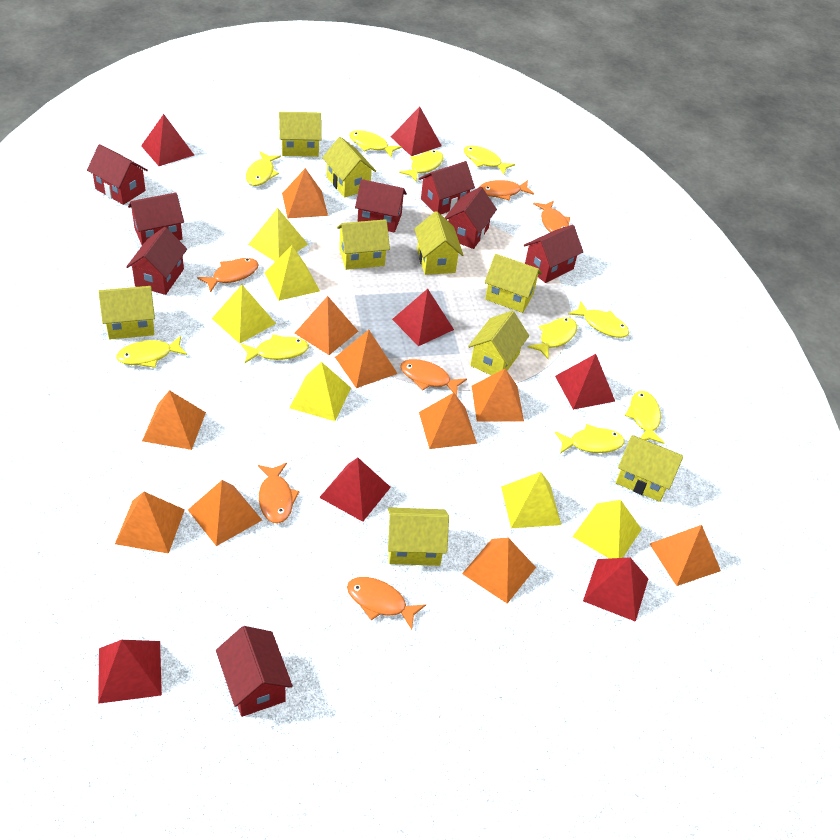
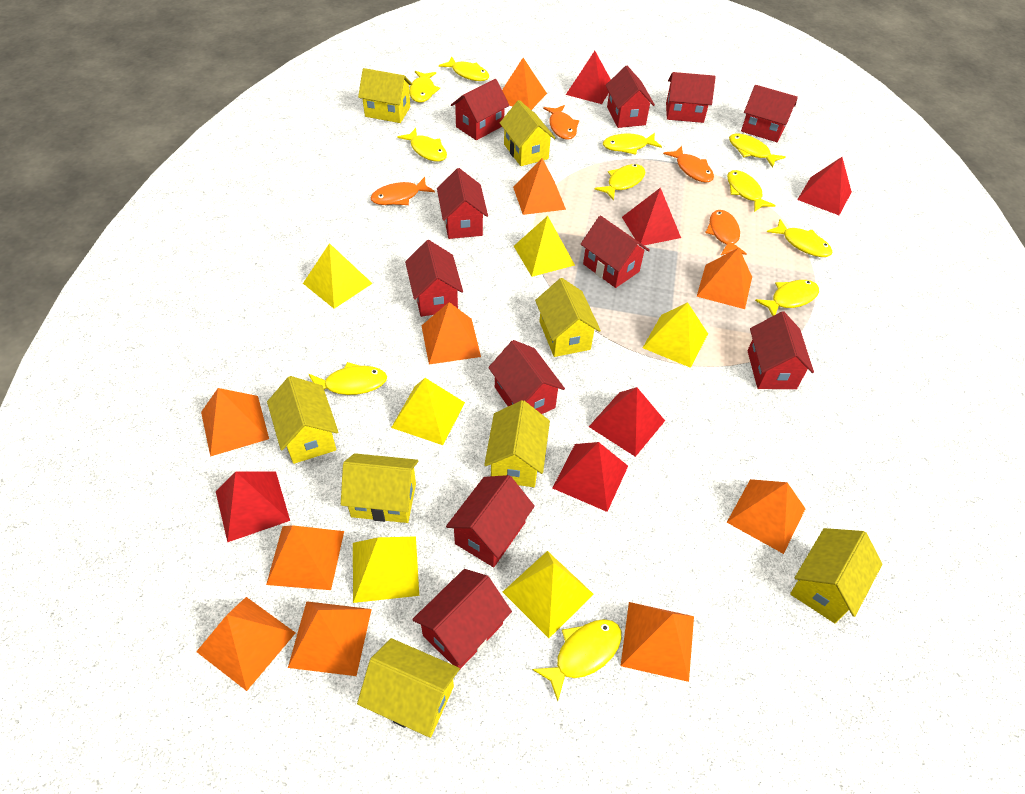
orange fish: 6 -> 4
red house: 8 -> 11
red pyramid: 7 -> 6
yellow fish: 10 -> 11
yellow house: 9 -> 8

